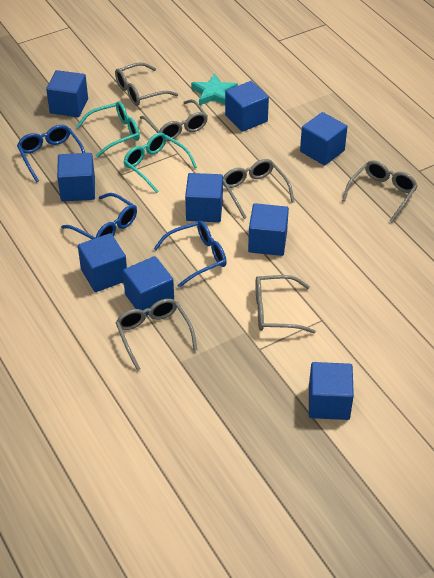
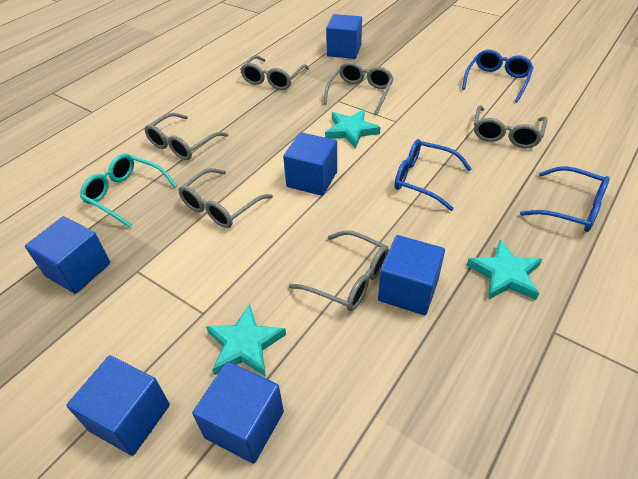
blue cube: 9 -> 6
turquoise glasses: 2 -> 1
turquoise star: 1 -> 3

